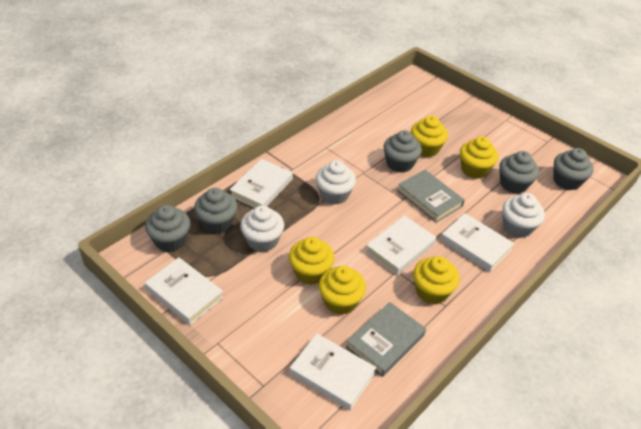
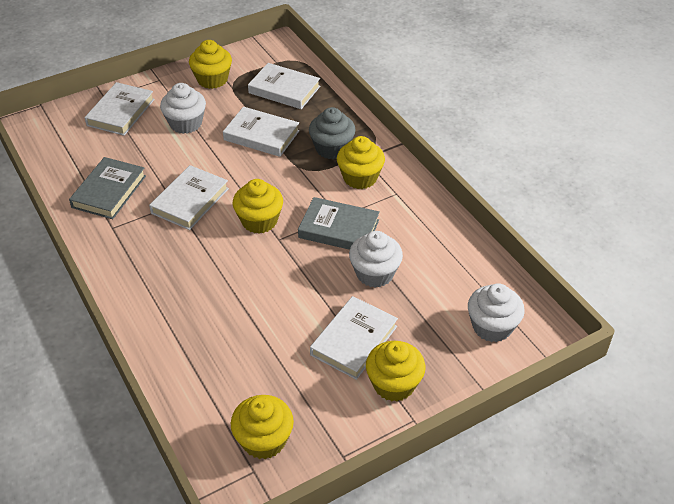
grey cupcake: 5 -> 1

